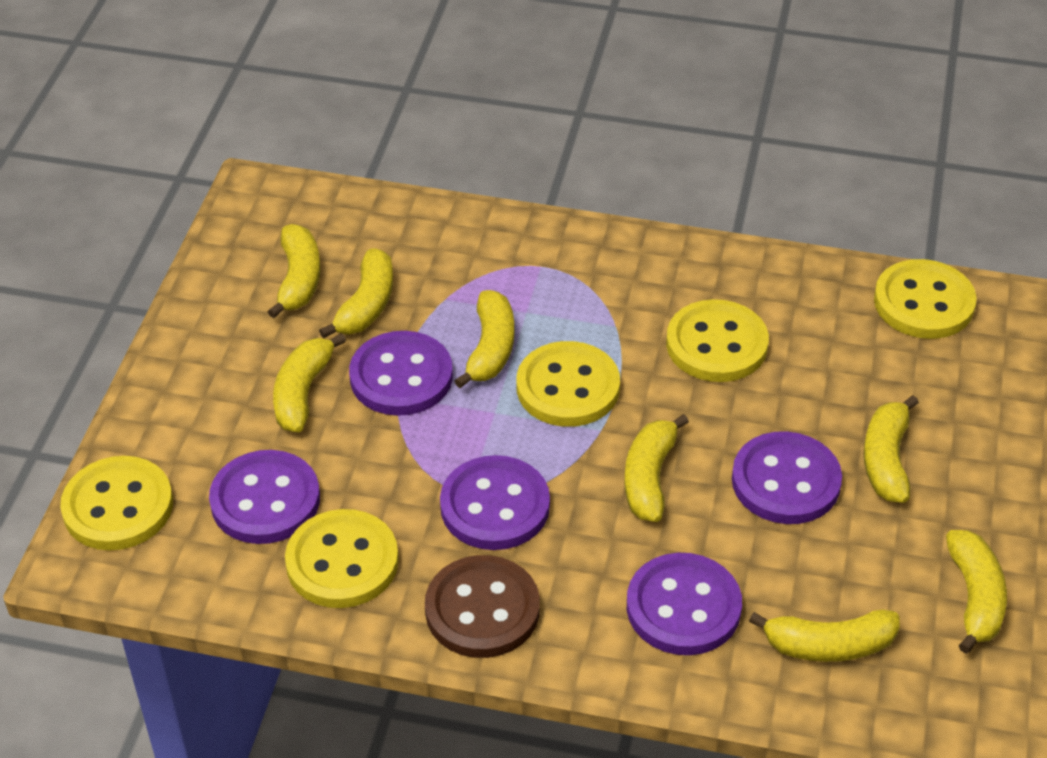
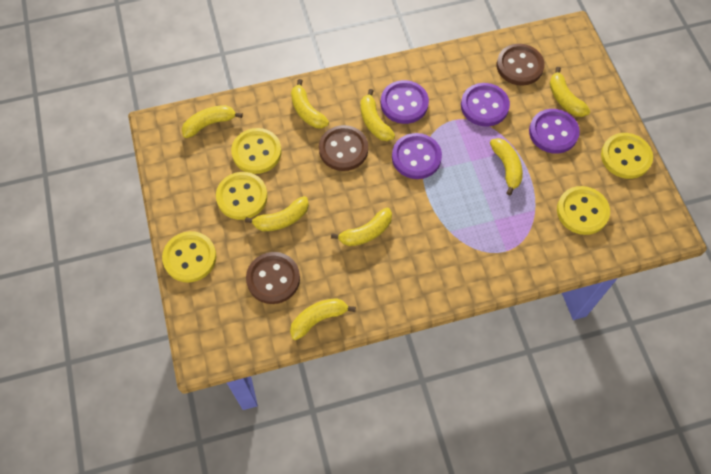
brown button: 1 -> 3
purple button: 5 -> 4

